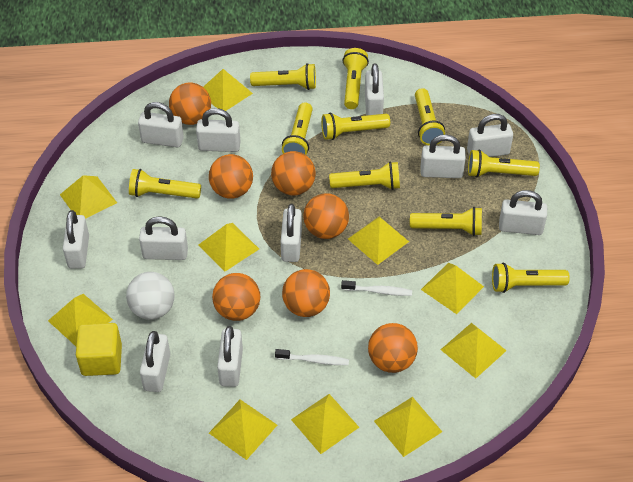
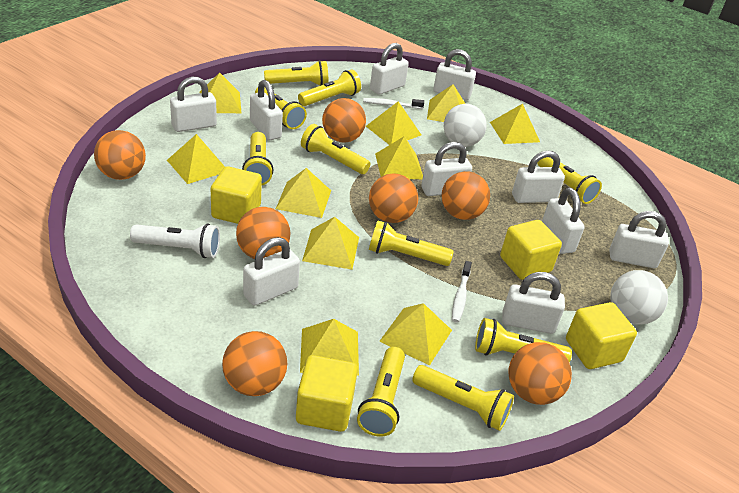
white ball: 1 -> 2
white flashlight: 0 -> 1
white padlock: 11 -> 10
yellow cube: 1 -> 4

